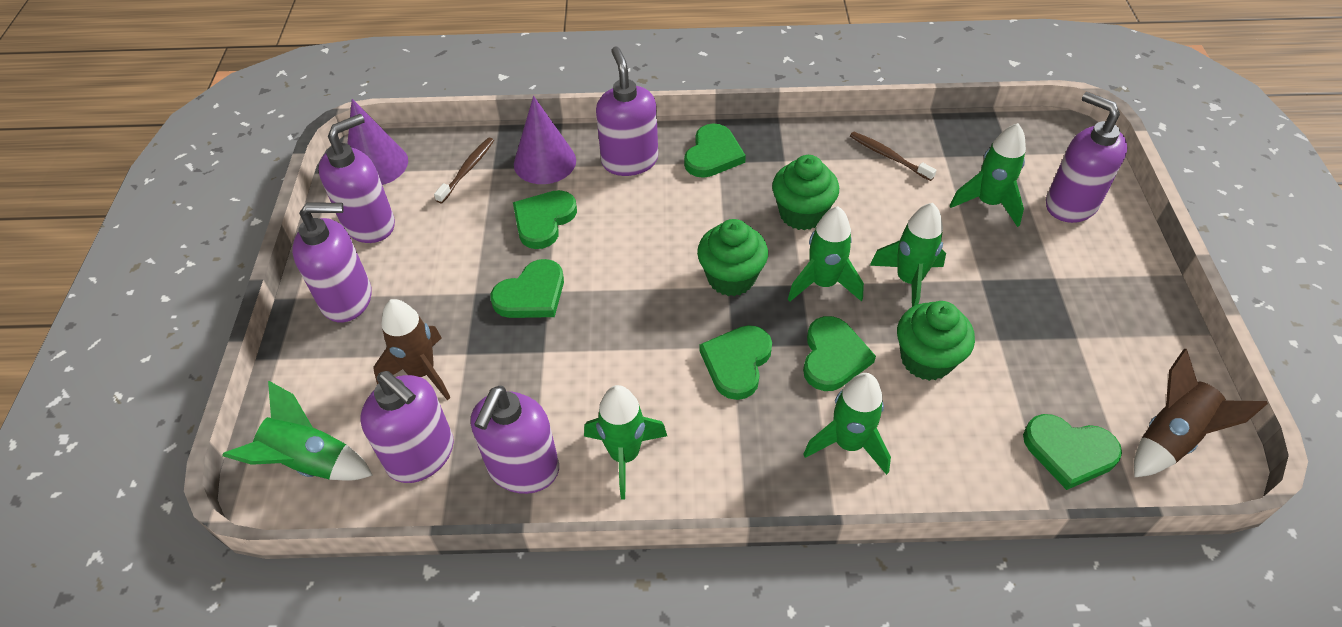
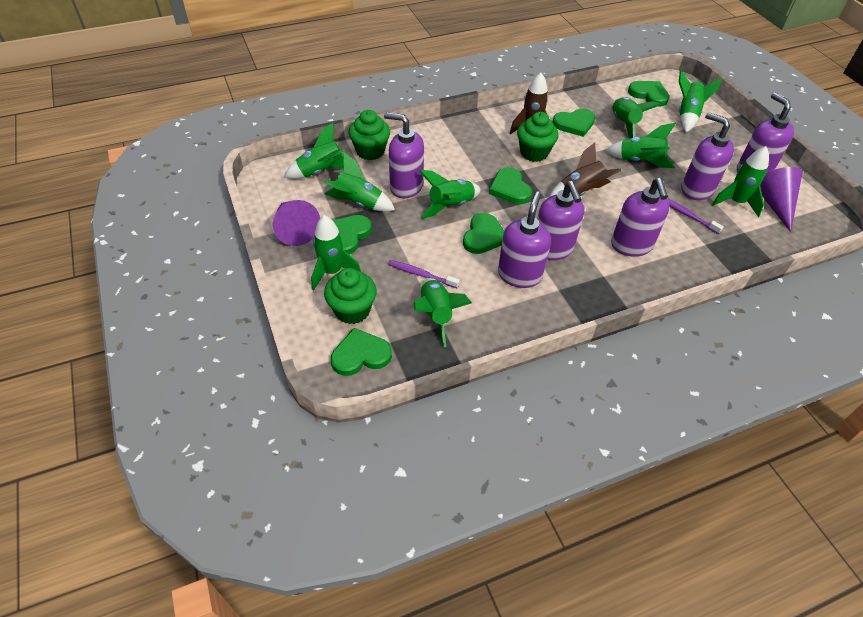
brown toothbrush: 2 -> 0
green rocket: 6 -> 9
purple toothbrush: 0 -> 2

